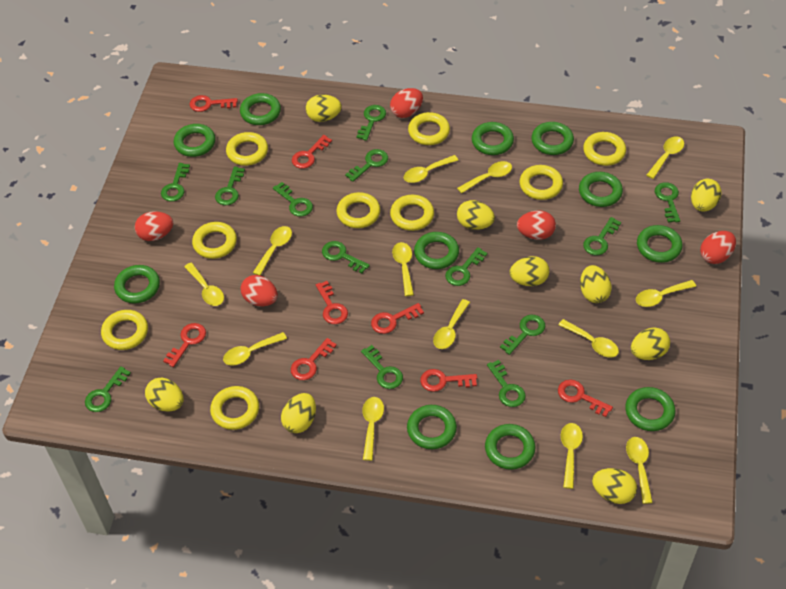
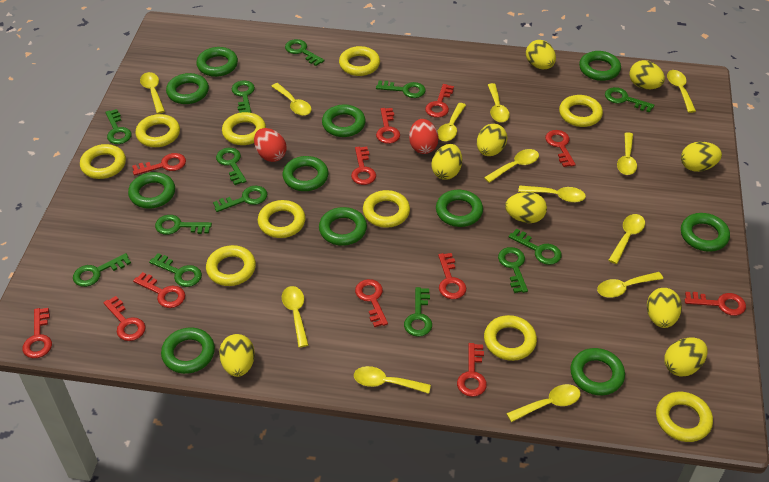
red egg: 5 -> 2
red key: 8 -> 12
yellow ring: 9 -> 10

